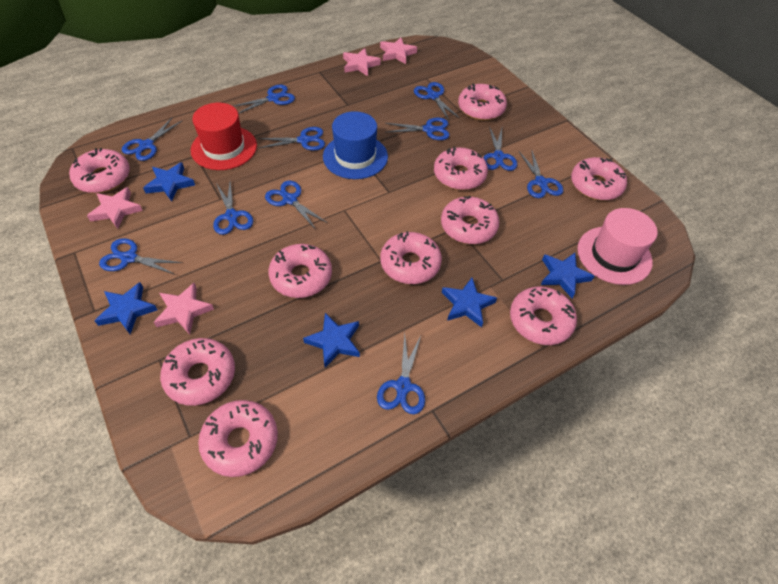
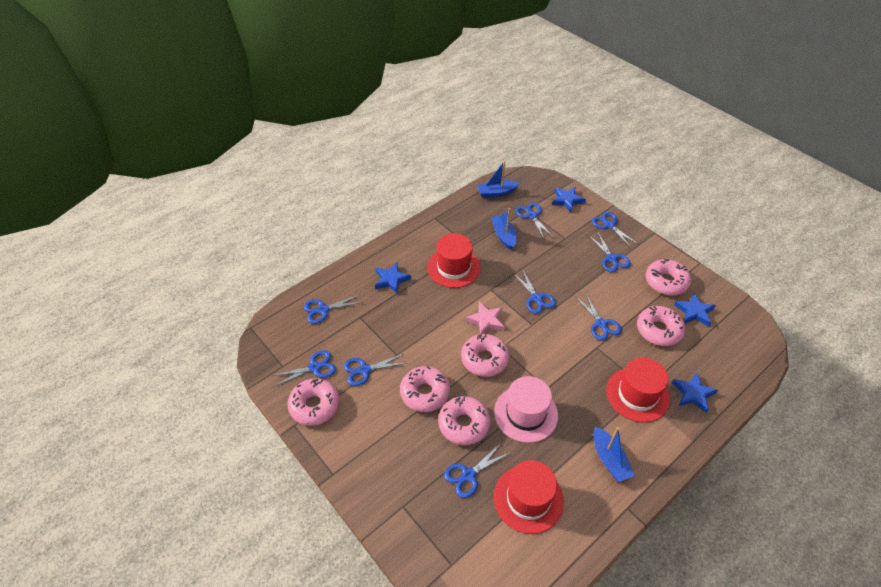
blue boat: 0 -> 3
blue hat: 1 -> 0
blue scissors: 11 -> 9
blue star: 5 -> 4
pink donut: 10 -> 6
pink star: 4 -> 1
red hat: 1 -> 3

